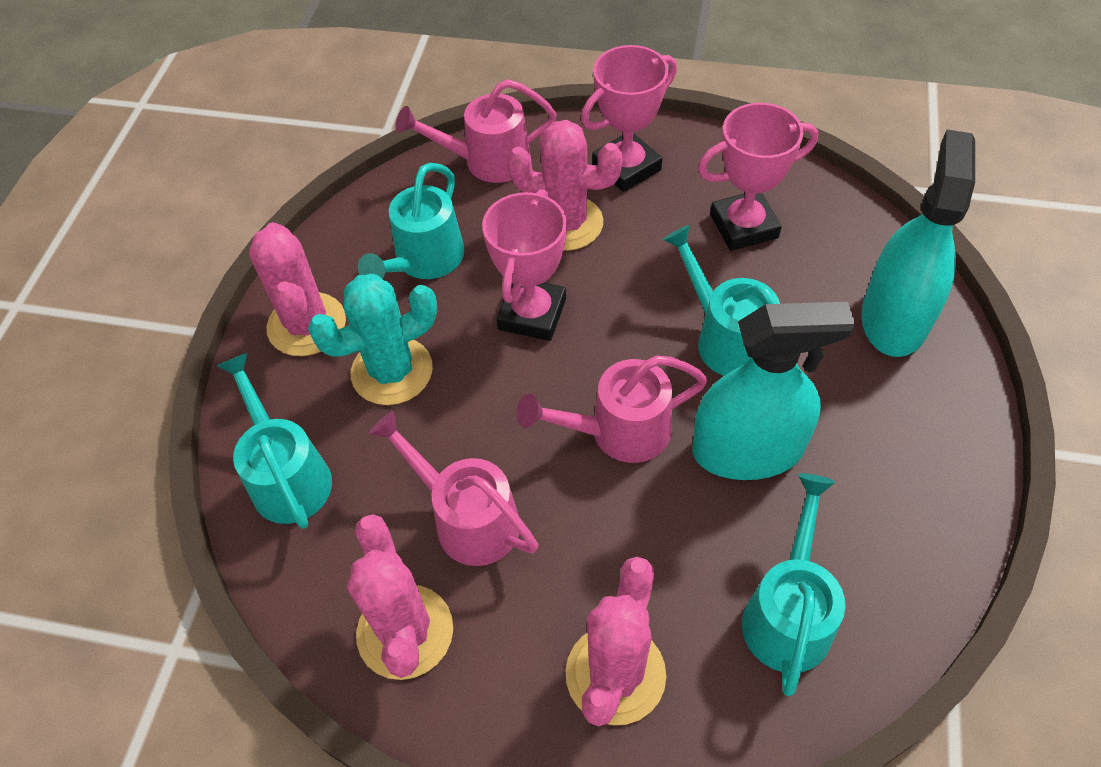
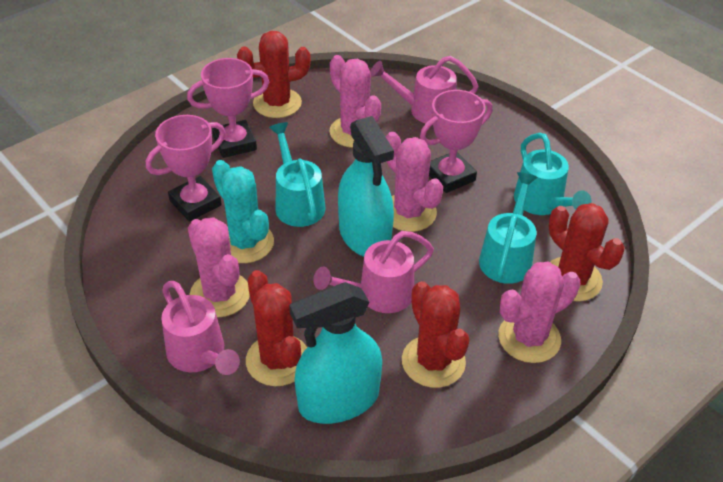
red cactus: 0 -> 4
turquoise watering can: 4 -> 3

